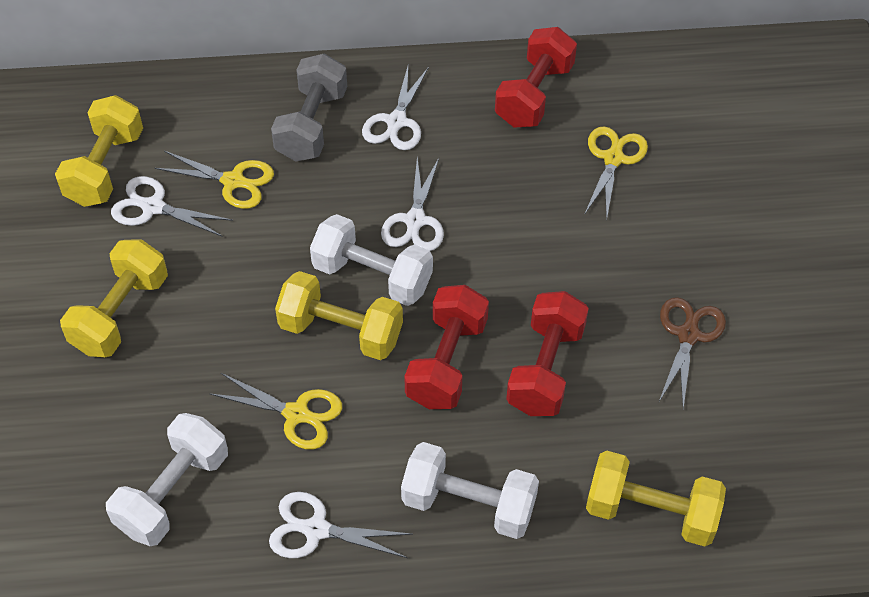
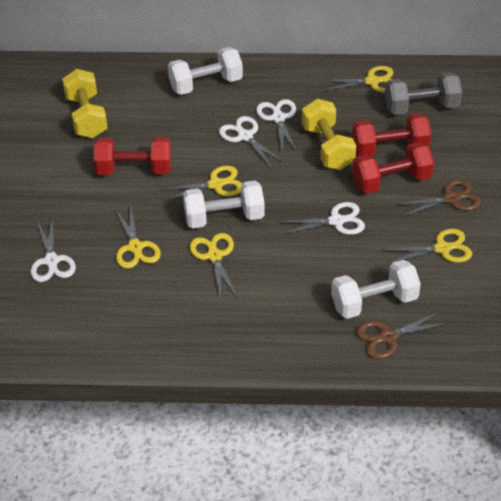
brown scissors: 1 -> 2
yellow dumbbell: 4 -> 2
yellow scissors: 3 -> 5

